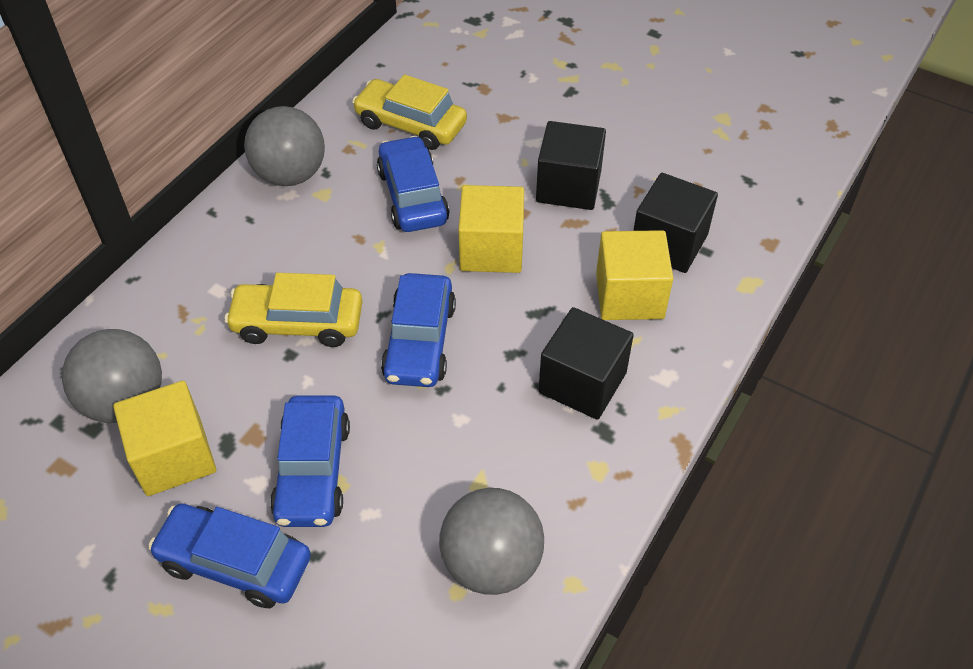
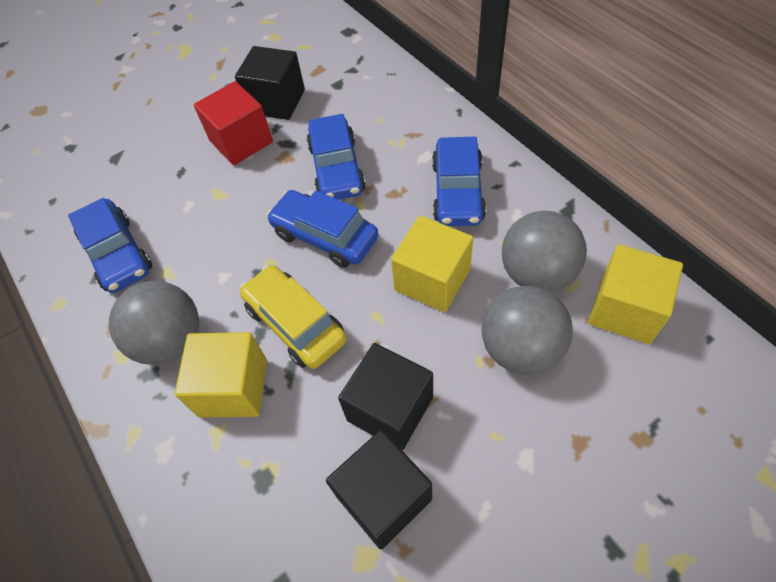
red cube: 0 -> 1
yellow car: 2 -> 1

